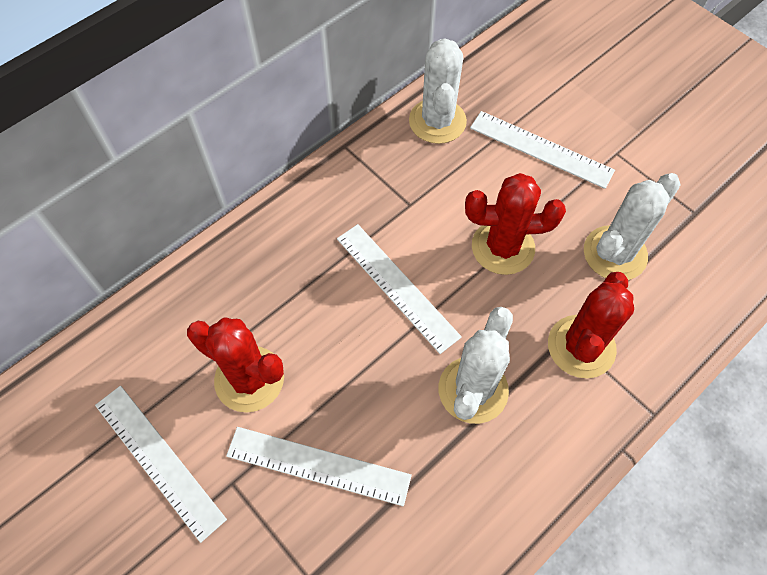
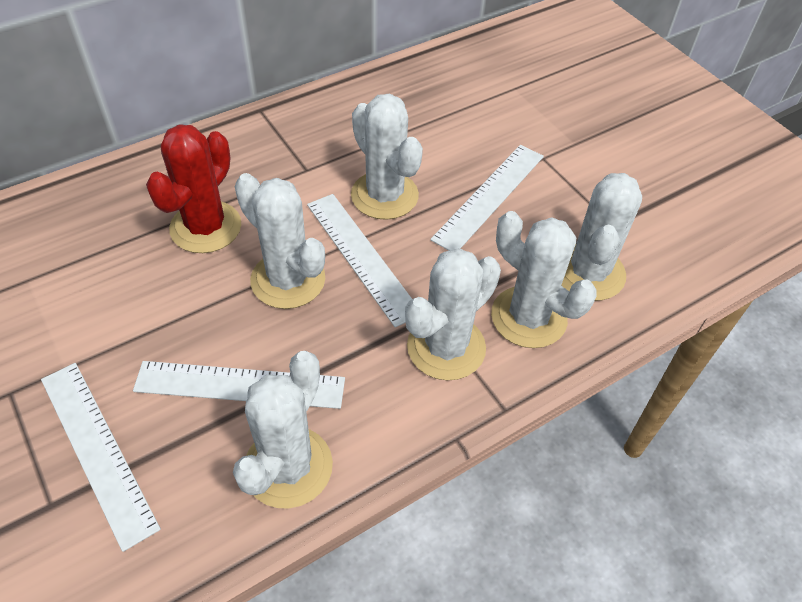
red cactus: 3 -> 1
white cactus: 3 -> 6

